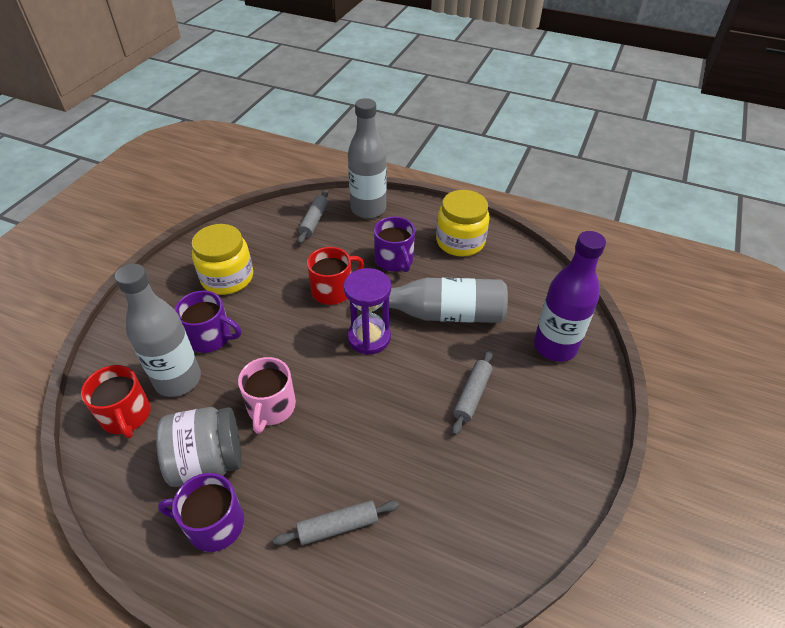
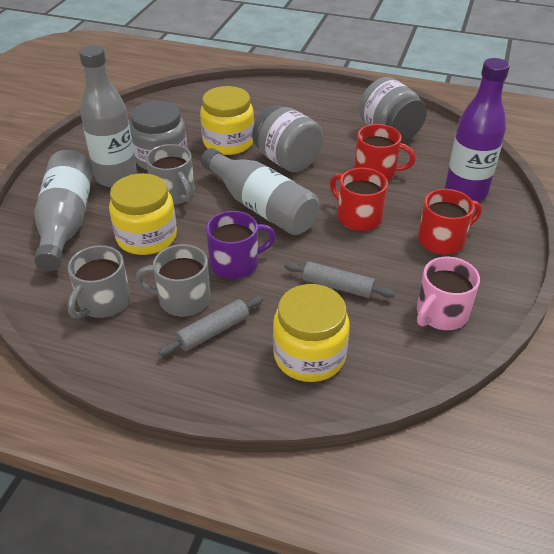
grey jar: 1 -> 3
grey mug: 0 -> 3
grey rolling pin: 3 -> 2
purple hourglass: 1 -> 0
purple mug: 3 -> 1
red mug: 2 -> 3
yellow jar: 2 -> 3

